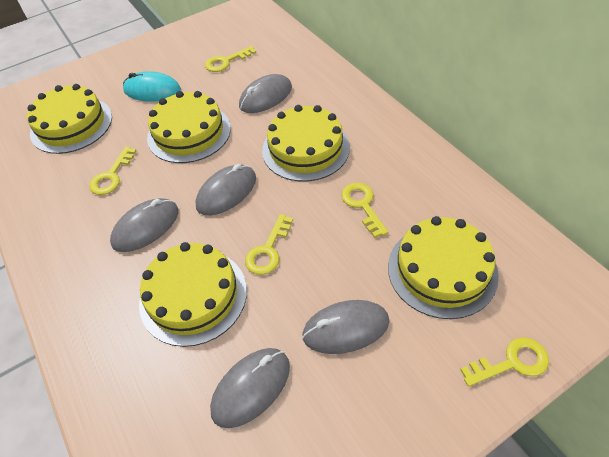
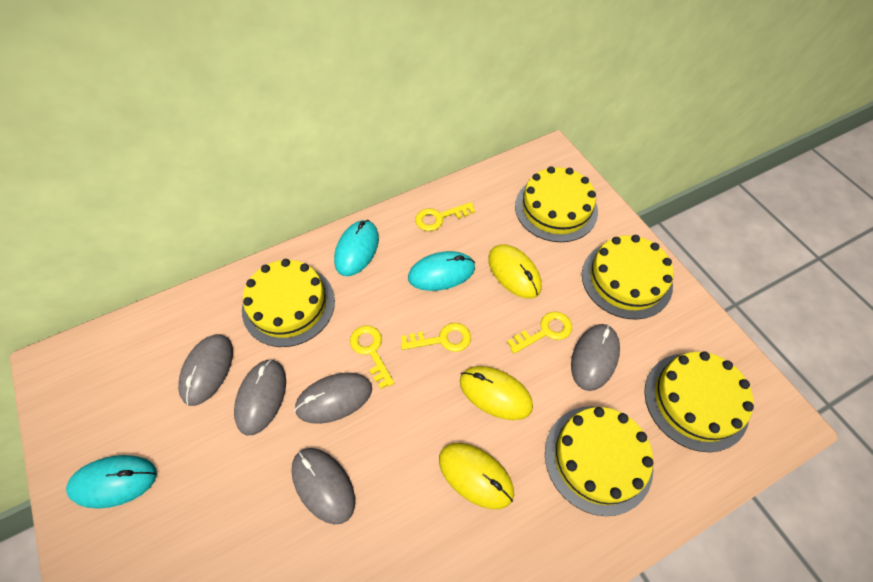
turquoise mouse: 1 -> 3
yellow key: 5 -> 4
yellow mouse: 0 -> 3

